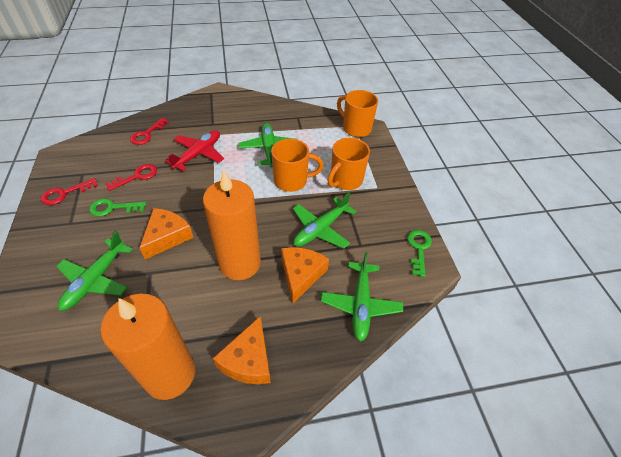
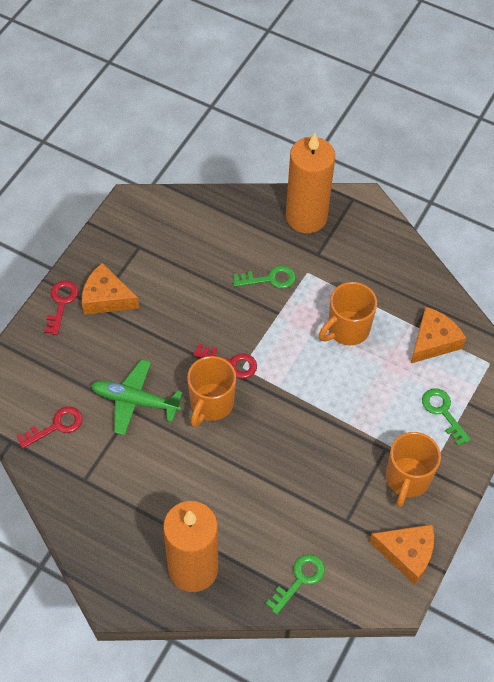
green key: 2 -> 3
green plane: 4 -> 1
red plane: 1 -> 0

